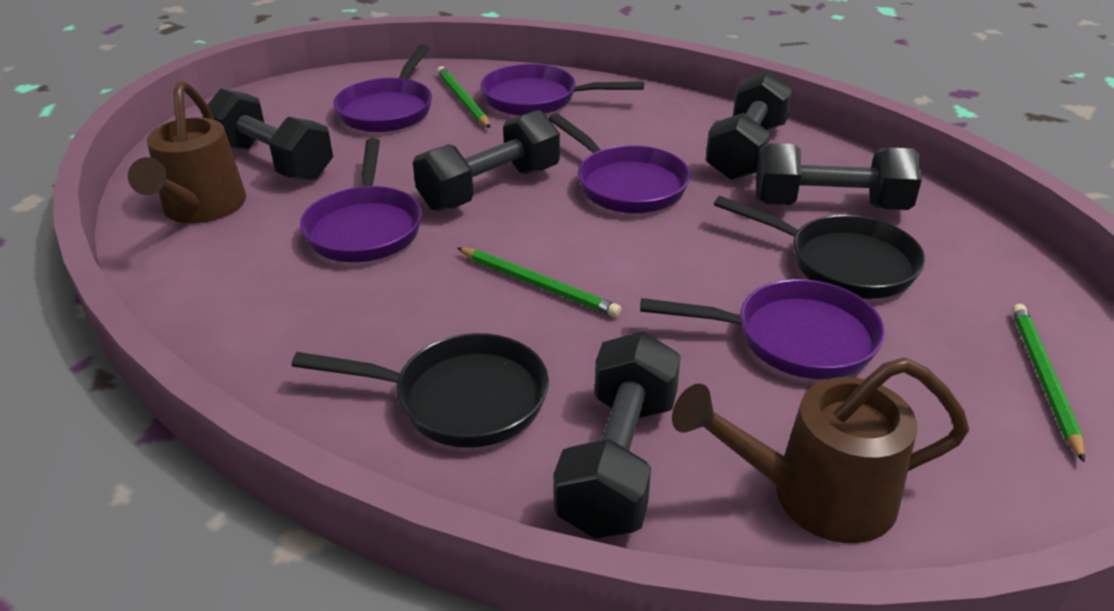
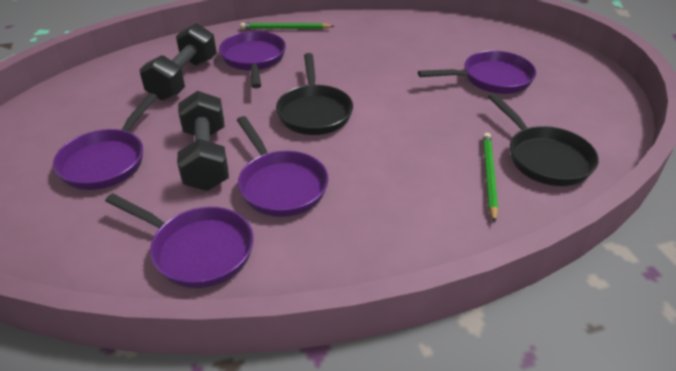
black dumbbell: 5 -> 2
brown watering can: 2 -> 0
green pencil: 3 -> 2

